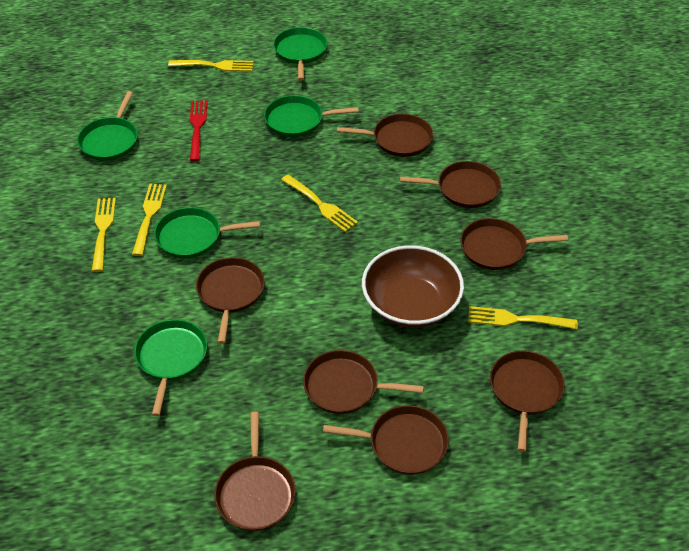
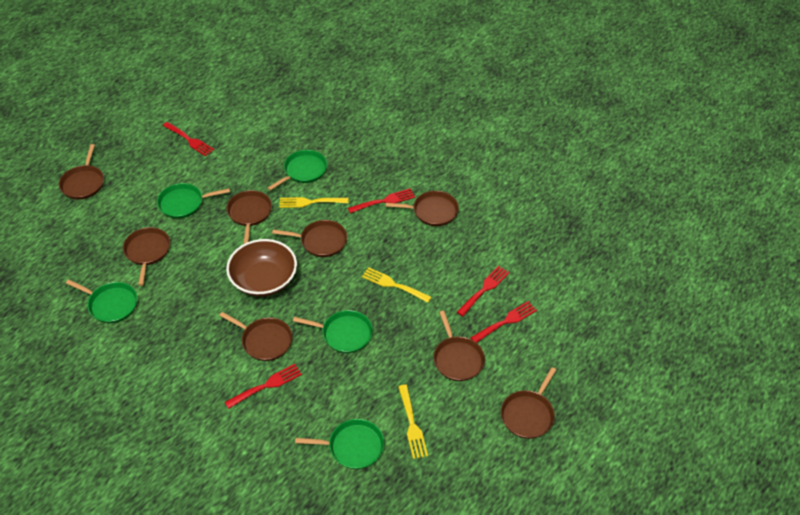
red fork: 1 -> 5
yellow fork: 5 -> 3

